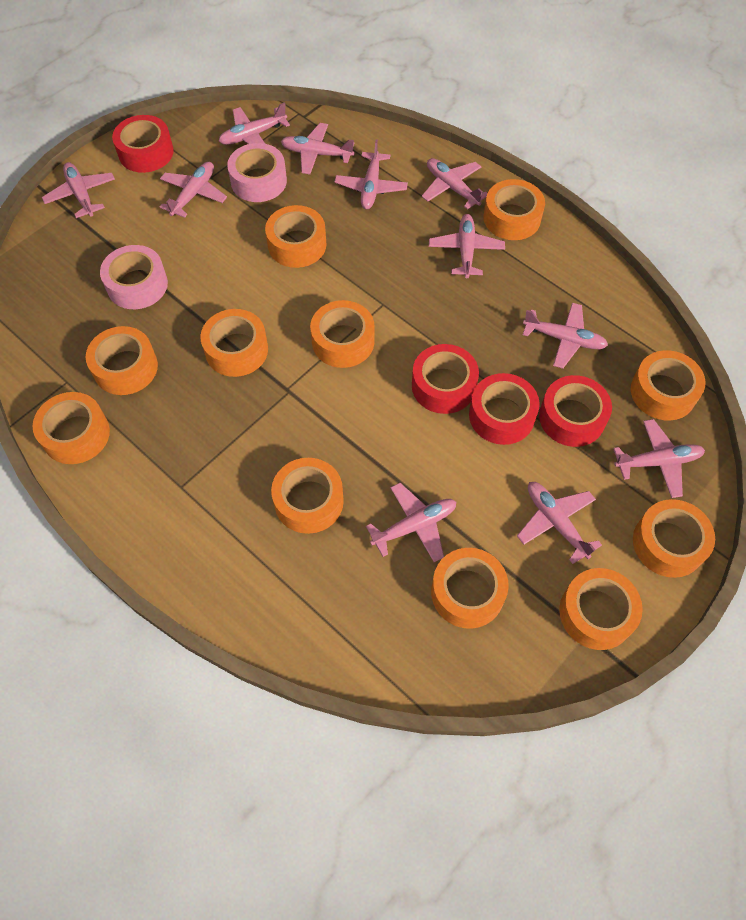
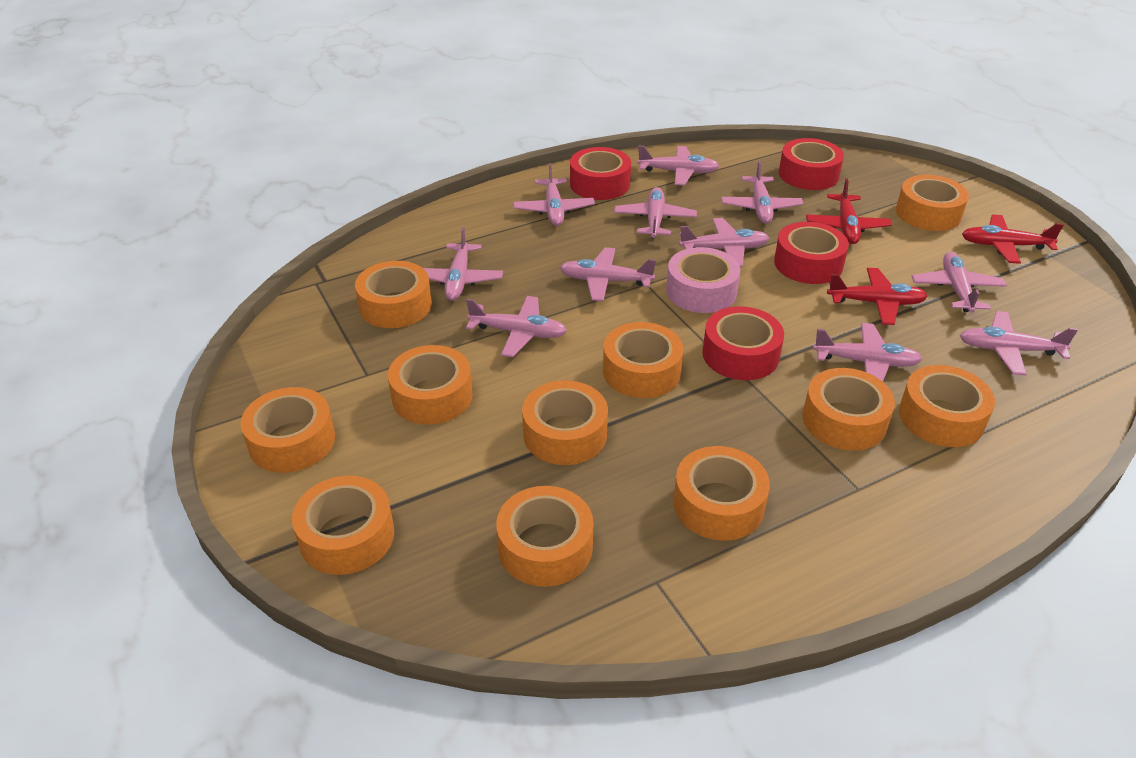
pink tape: 2 -> 1
red plane: 0 -> 3

